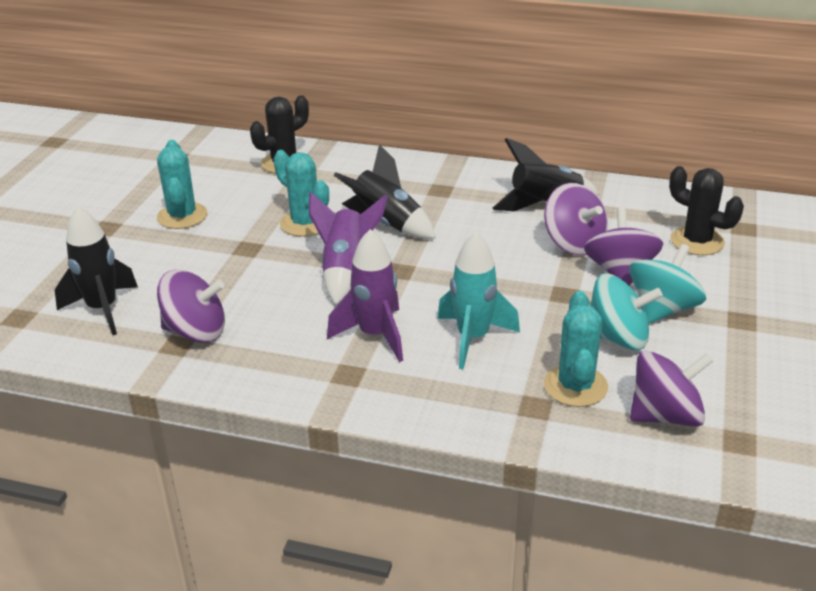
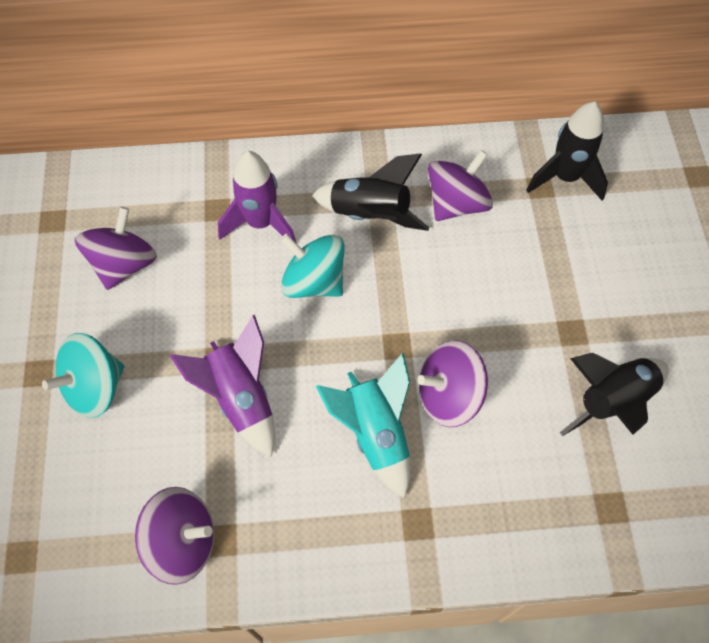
black cactus: 2 -> 0
turquoise cactus: 3 -> 0

